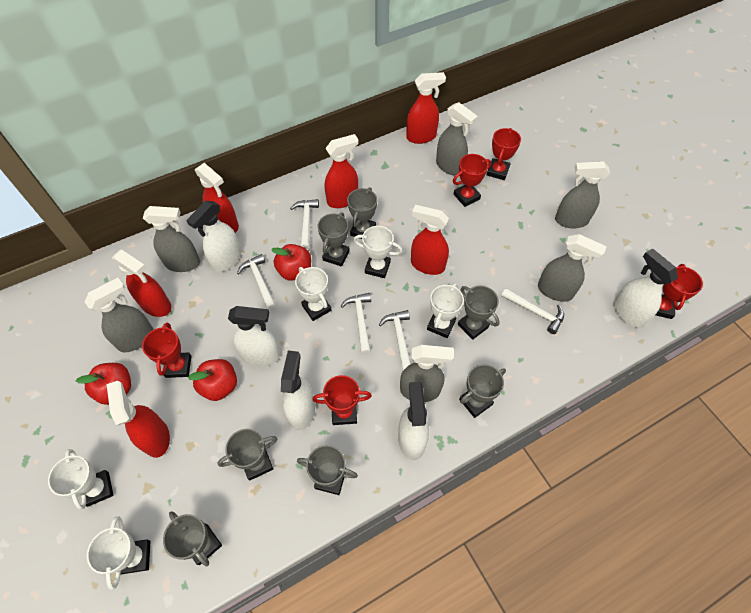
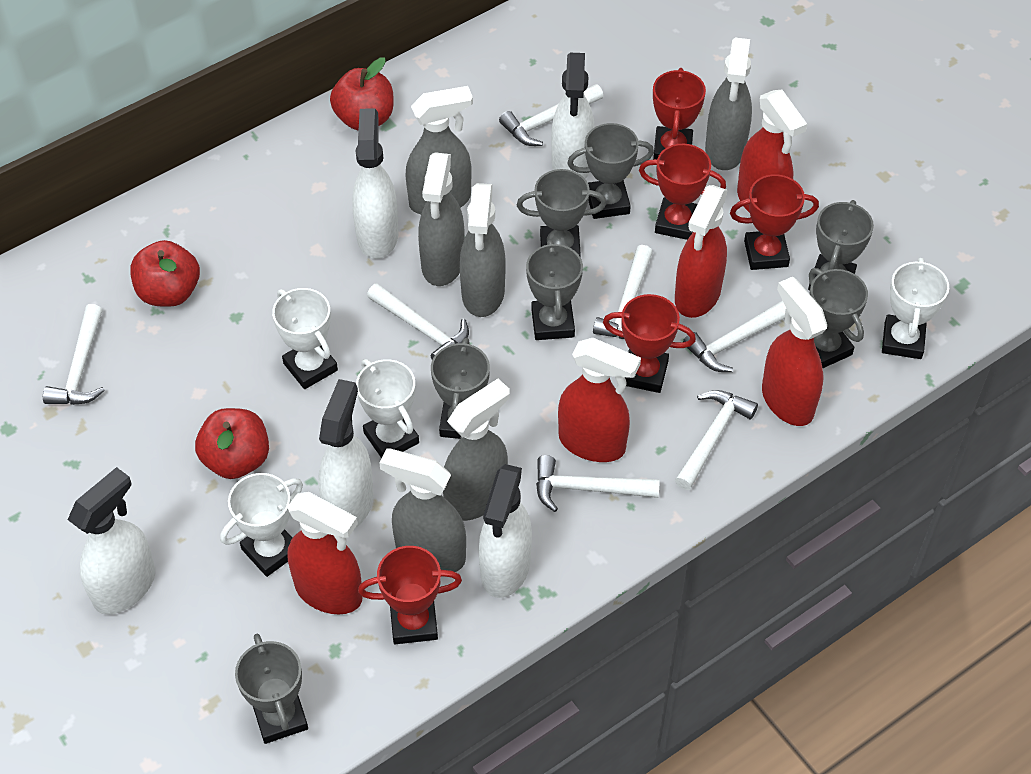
red spray bottle: 6 -> 5
white hammer: 5 -> 7
white trophy: 5 -> 4

